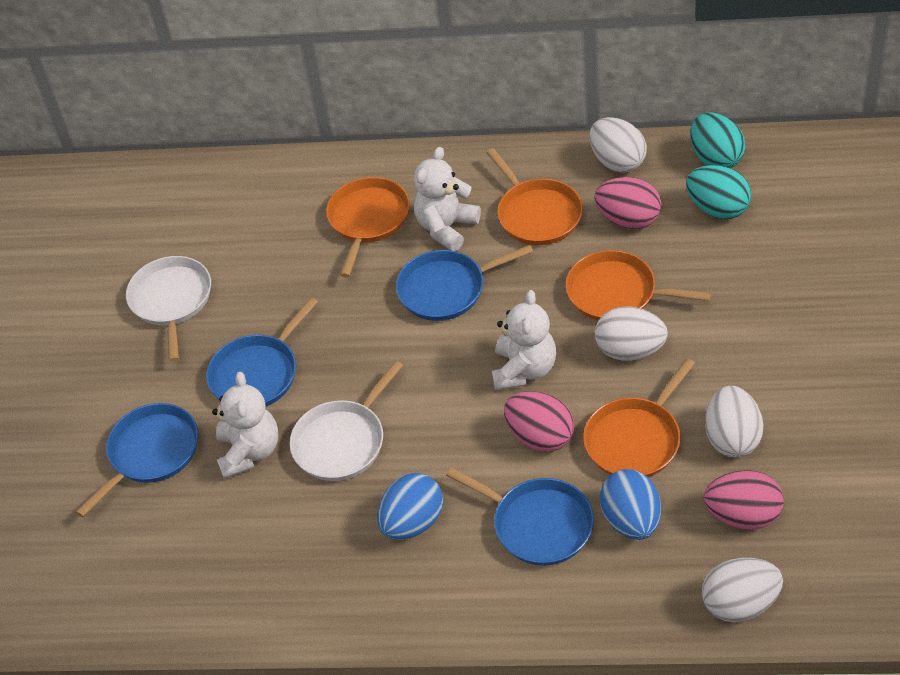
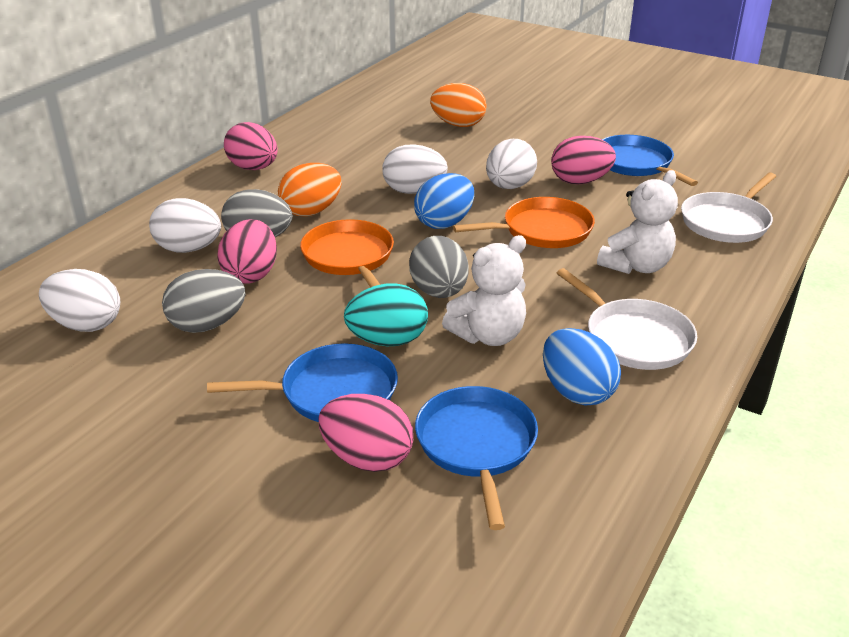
blue pan: 4 -> 3
grey egg: 0 -> 3
orange egg: 0 -> 2
orange pan: 4 -> 2
pink egg: 3 -> 4
turquoise egg: 2 -> 1
white teddy bear: 3 -> 2

